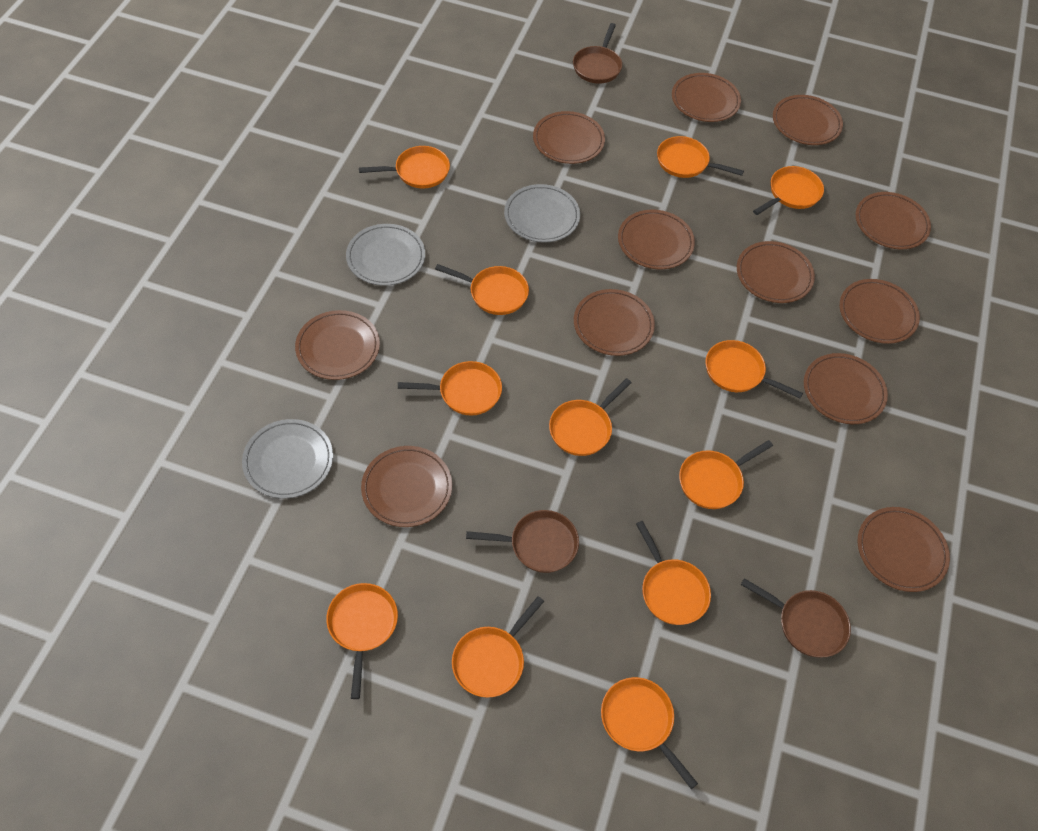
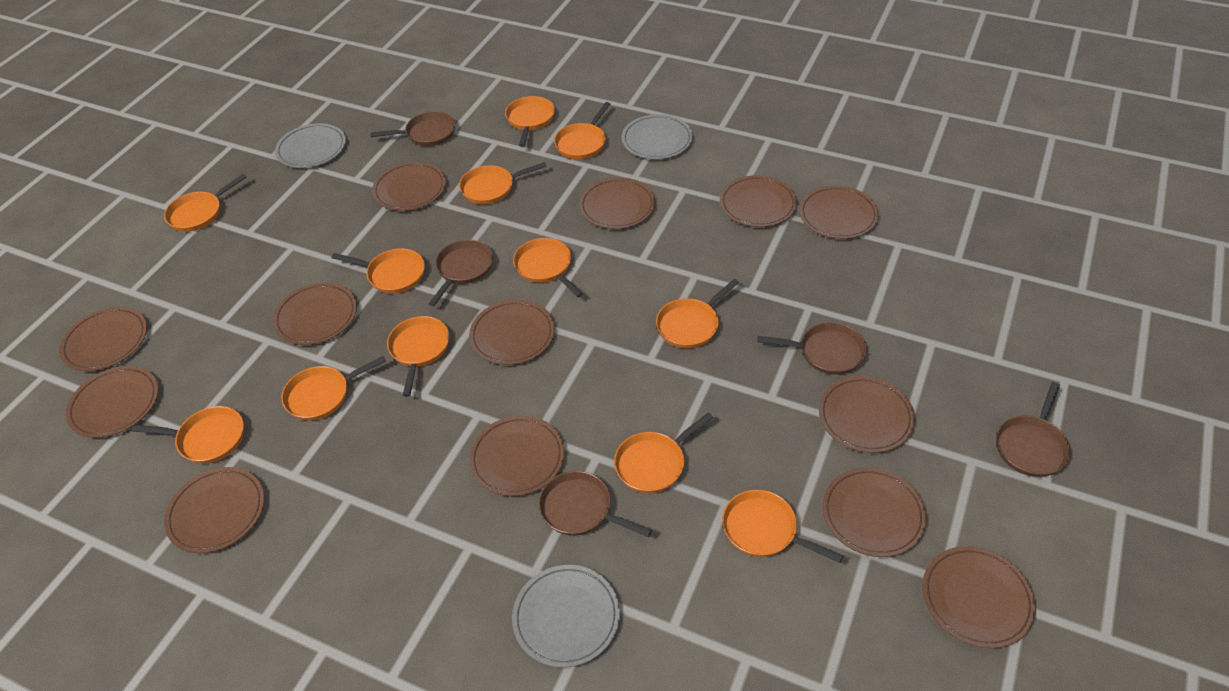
brown pan: 3 -> 5
brown plate: 12 -> 13

